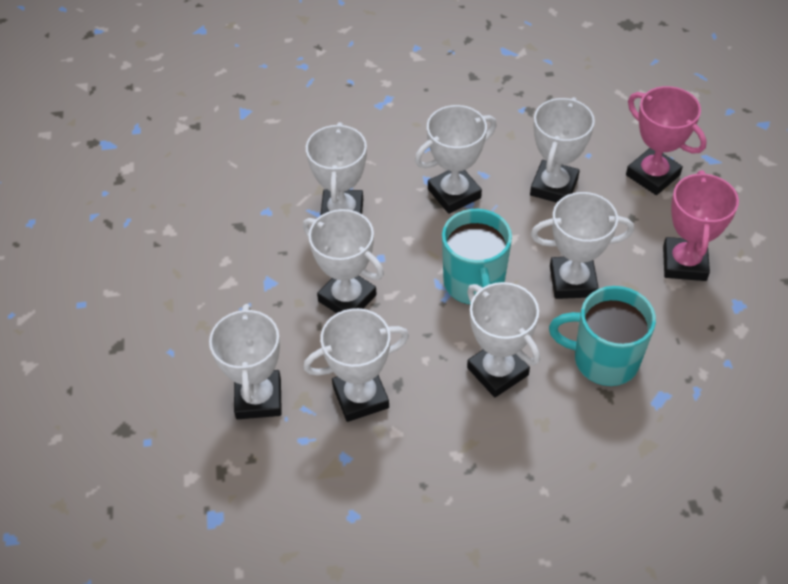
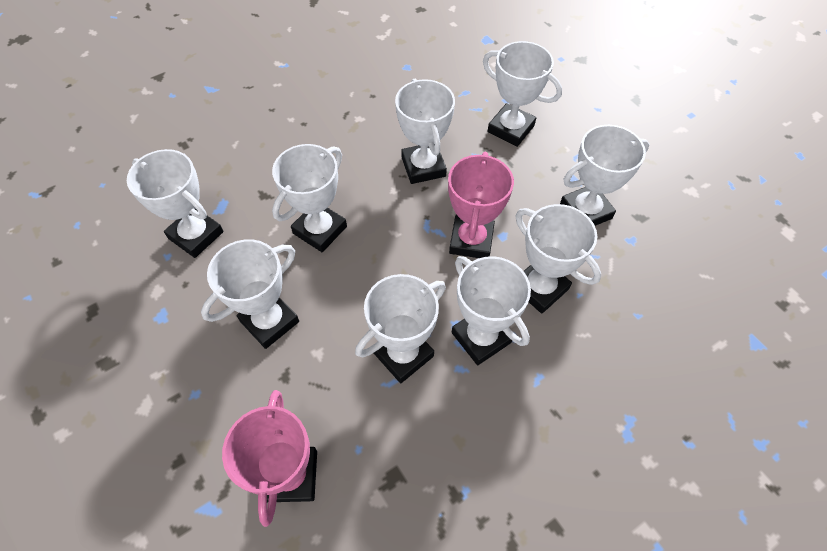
turquoise mug: 2 -> 0
white trophy: 8 -> 9

